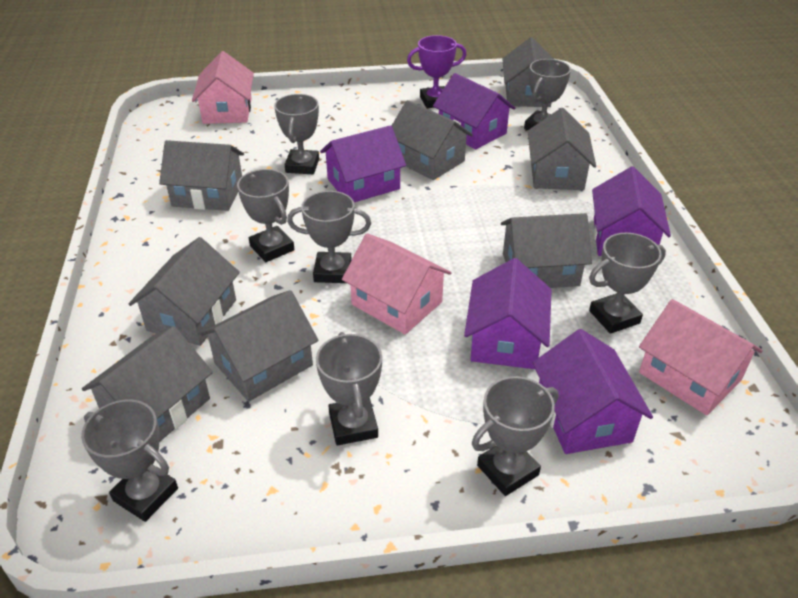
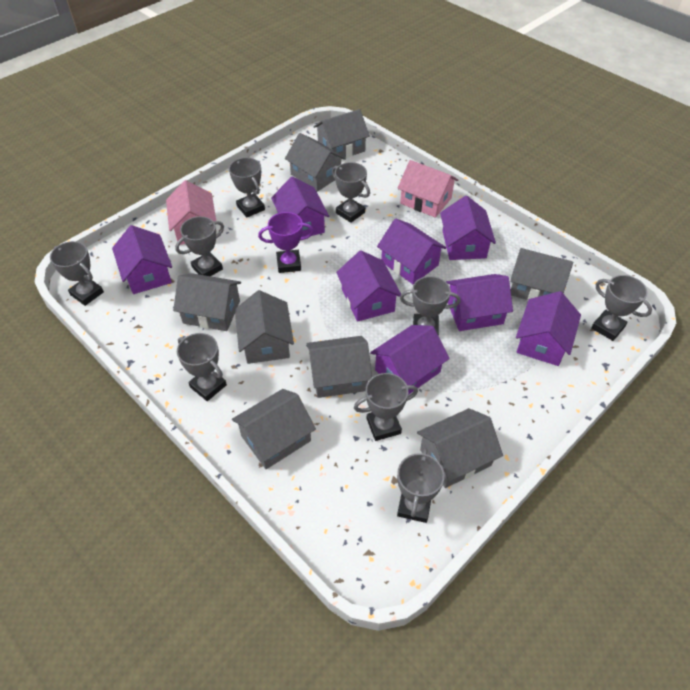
grey trophy: 8 -> 9
pink house: 3 -> 2
purple house: 5 -> 8

